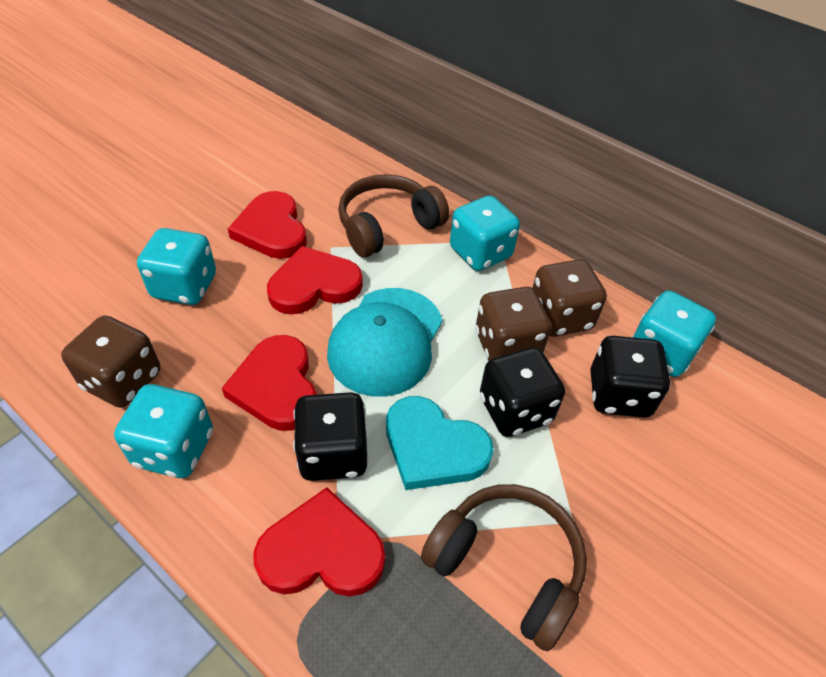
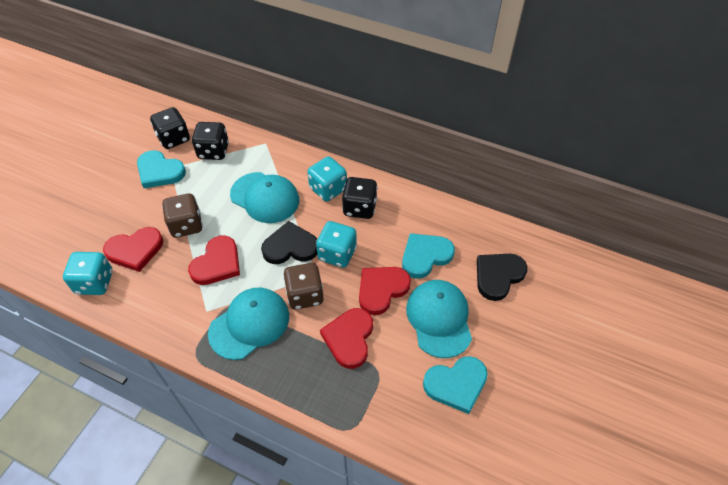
black heart: 0 -> 2
brown dice: 3 -> 2
brown headphones: 2 -> 0
turquoise cap: 1 -> 3
turquoise dice: 4 -> 3
turquoise heart: 1 -> 3

